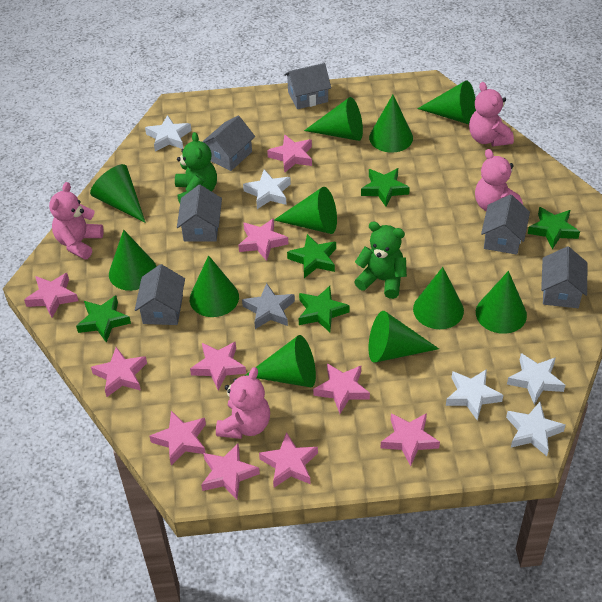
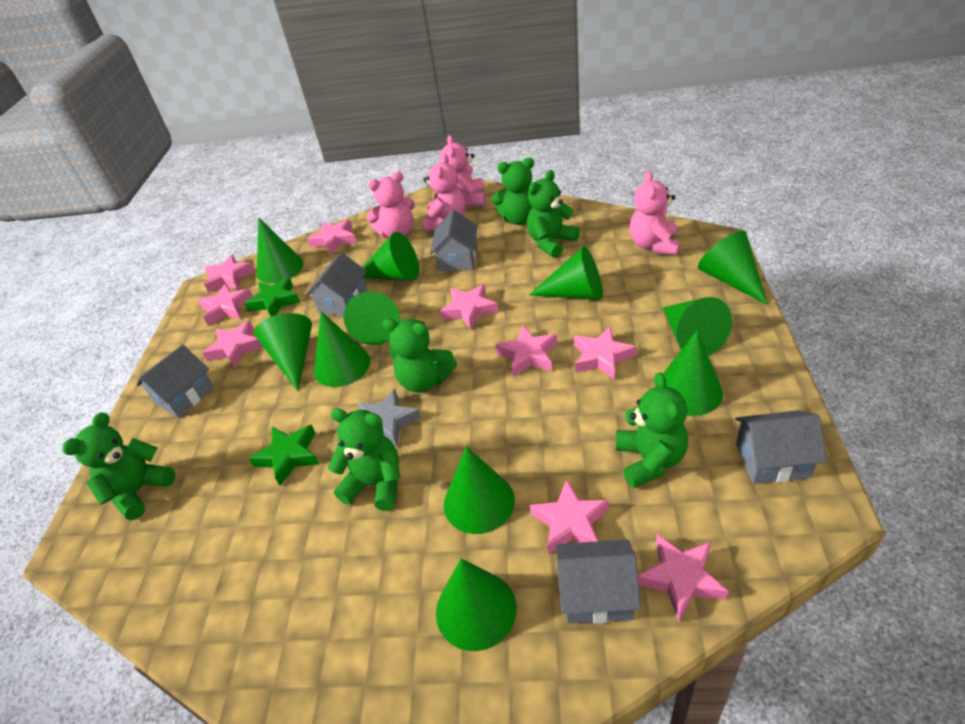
green star: 5 -> 2
green teddy bear: 2 -> 6
grey house: 6 -> 5
pink star: 10 -> 9
white star: 5 -> 0

